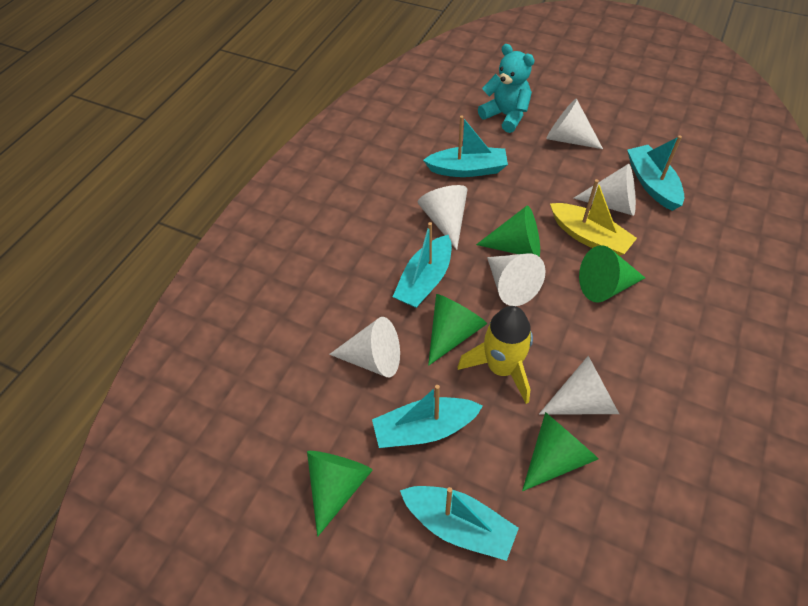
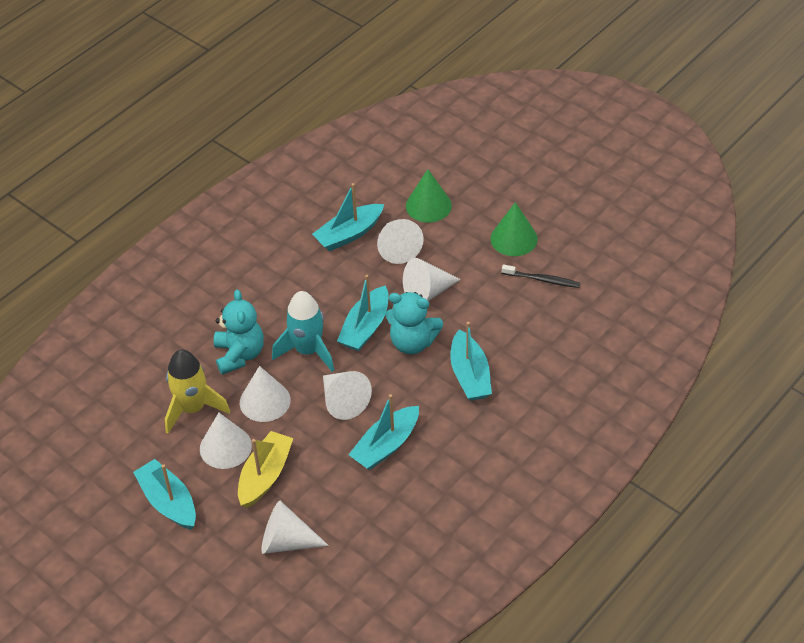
black toothbrush: 0 -> 1
green cone: 5 -> 2
turquoise rocket: 0 -> 1
turquoise teddy bear: 1 -> 2

